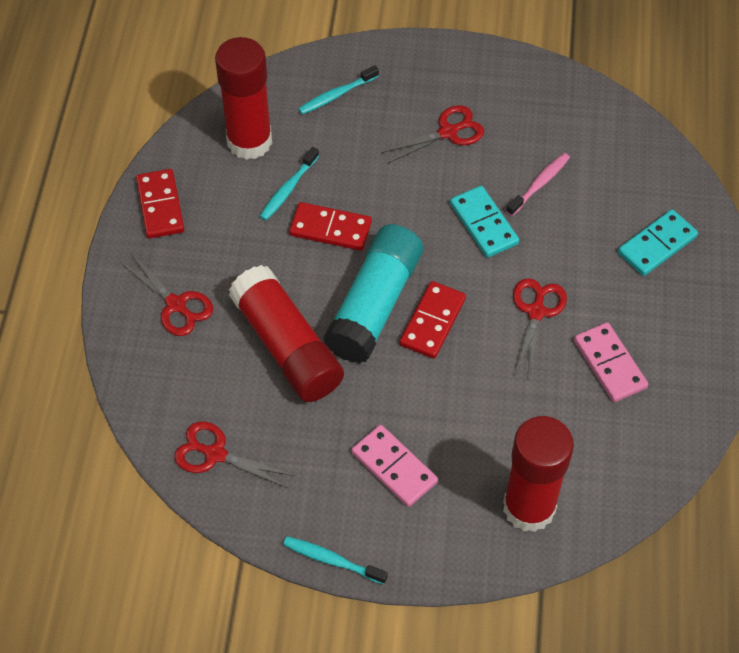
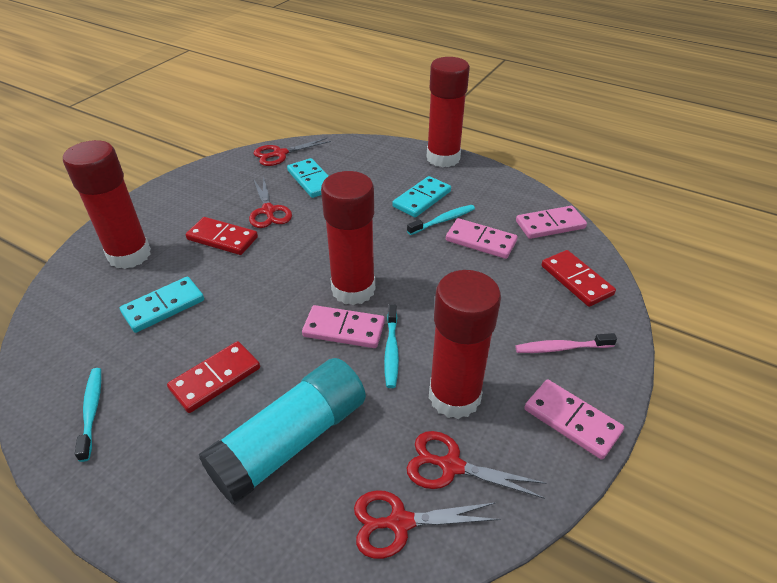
pink domino: 2 -> 4
red glue stick: 3 -> 4
turquoise domino: 2 -> 3

